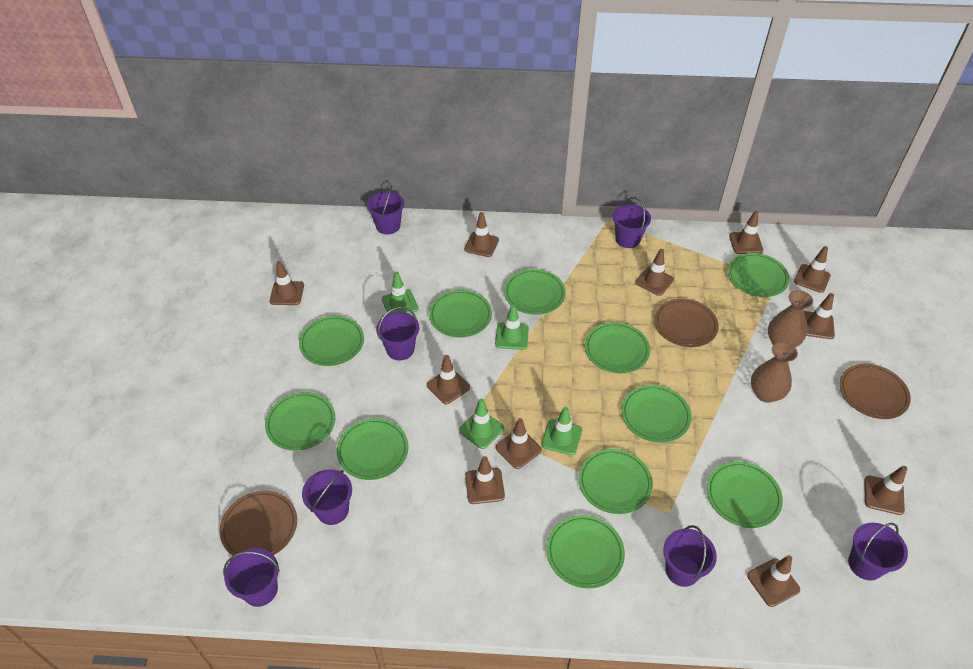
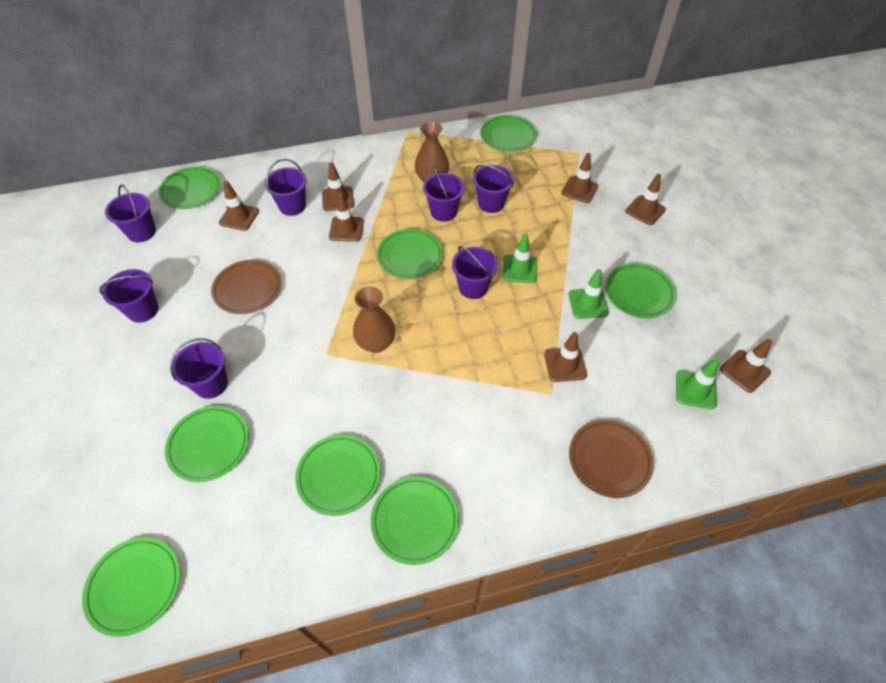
brown plate: 3 -> 2
brown traffic cone: 11 -> 7
green plate: 11 -> 8
green traffic cone: 4 -> 3

